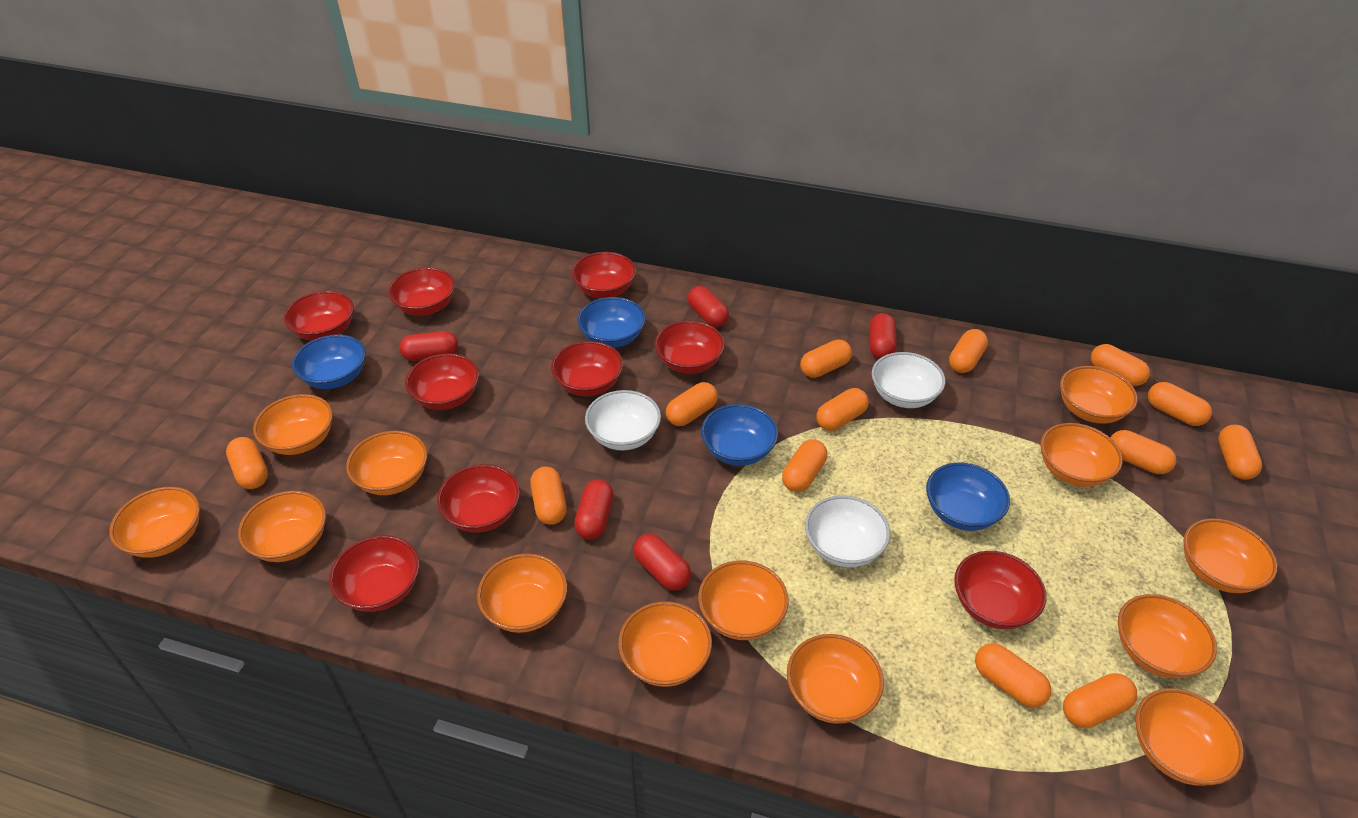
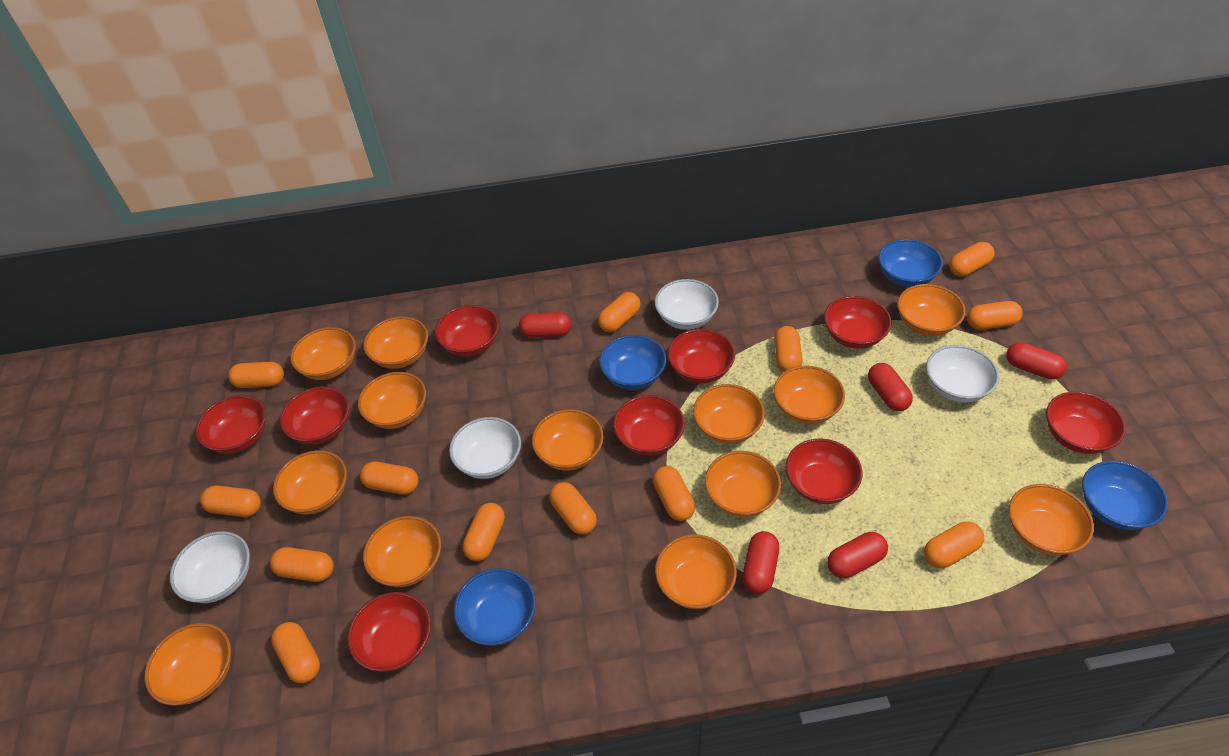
white bowl: 3 -> 4

